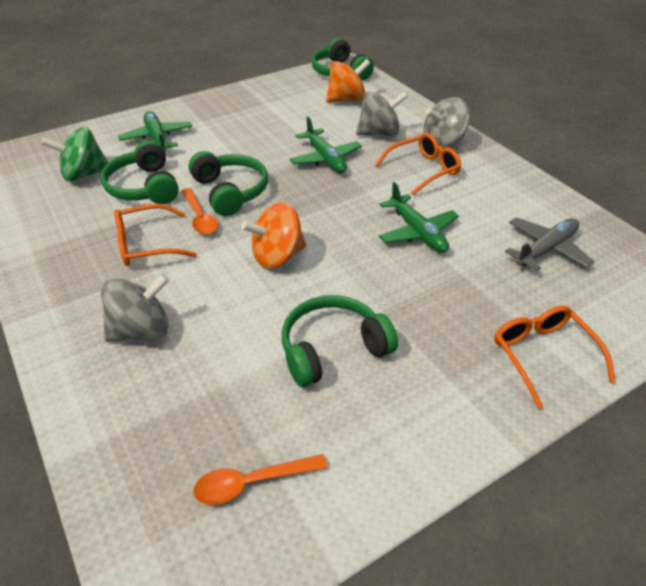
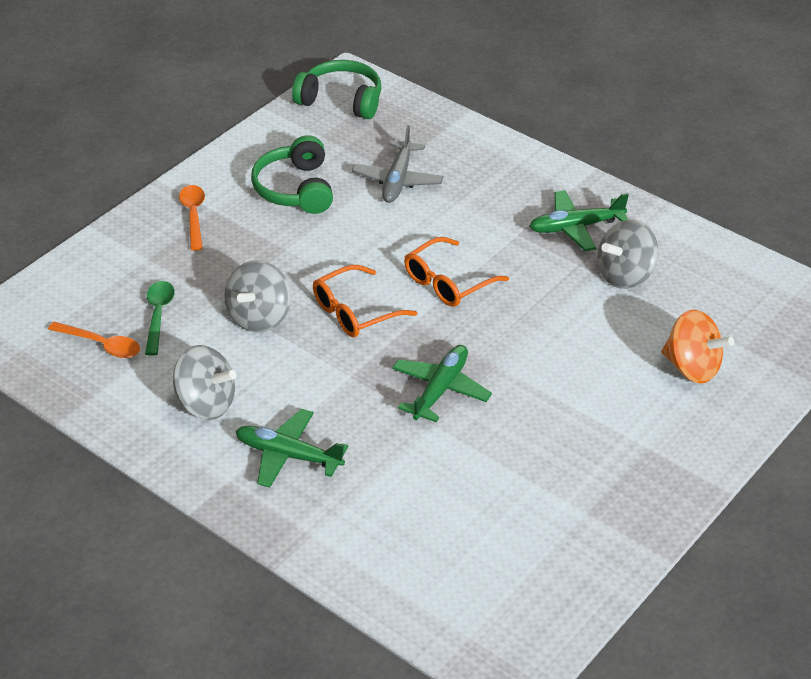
green headphones: 4 -> 2
green spinning top: 1 -> 0
green spoon: 0 -> 1
orange glasses: 3 -> 2
orange spinning top: 2 -> 1

